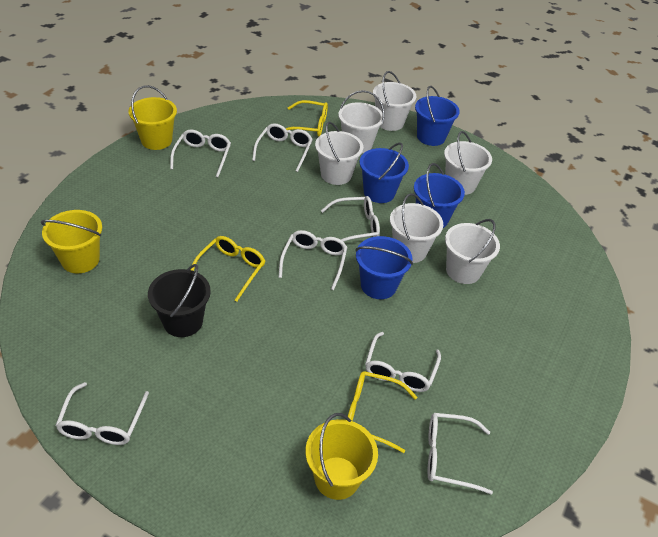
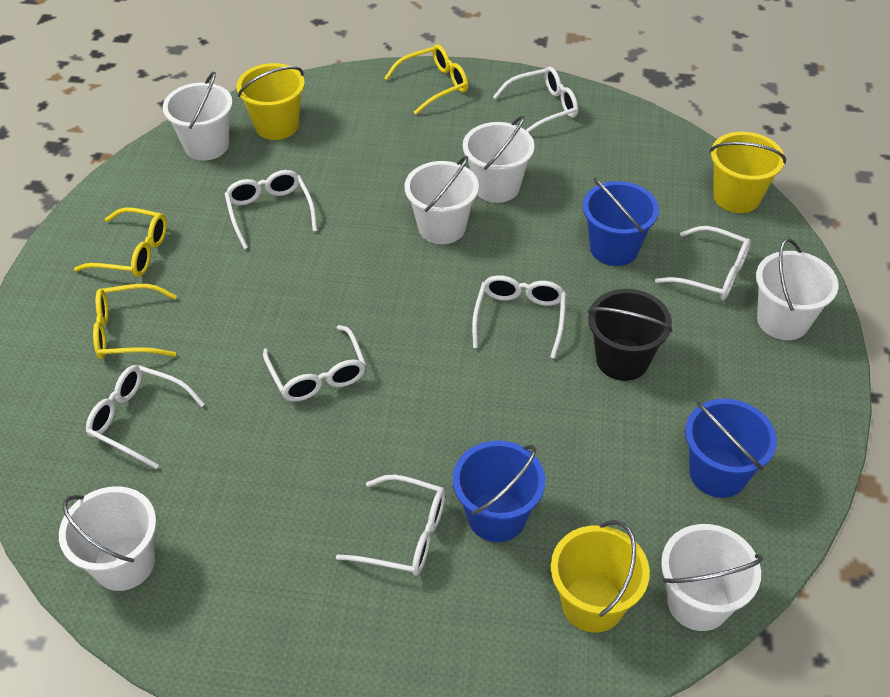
blue bucket: 4 -> 3

